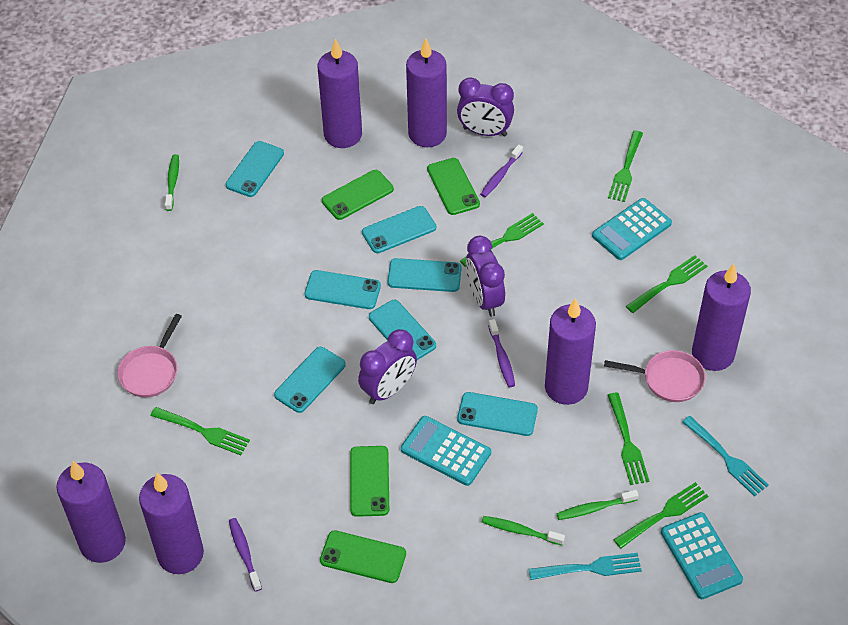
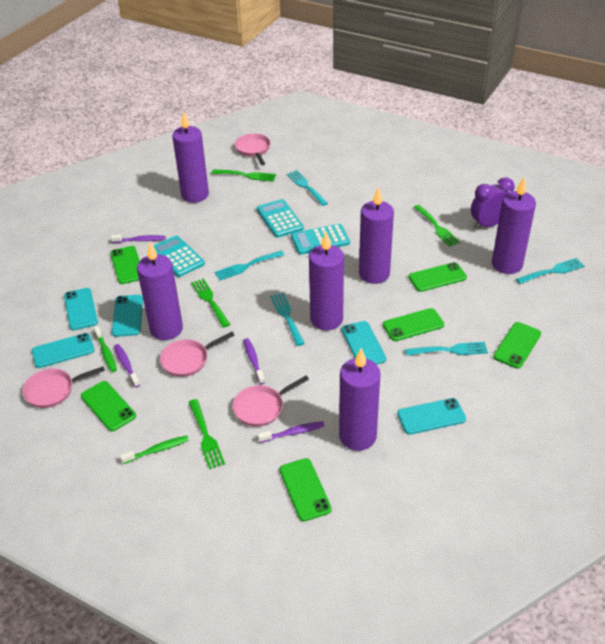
green fork: 6 -> 4
green phone: 4 -> 6
green toothbrush: 3 -> 2
pink pan: 2 -> 4
purple clock: 3 -> 1
purple toothbrush: 3 -> 4
turquoise fork: 2 -> 5
turquoise phone: 7 -> 5

